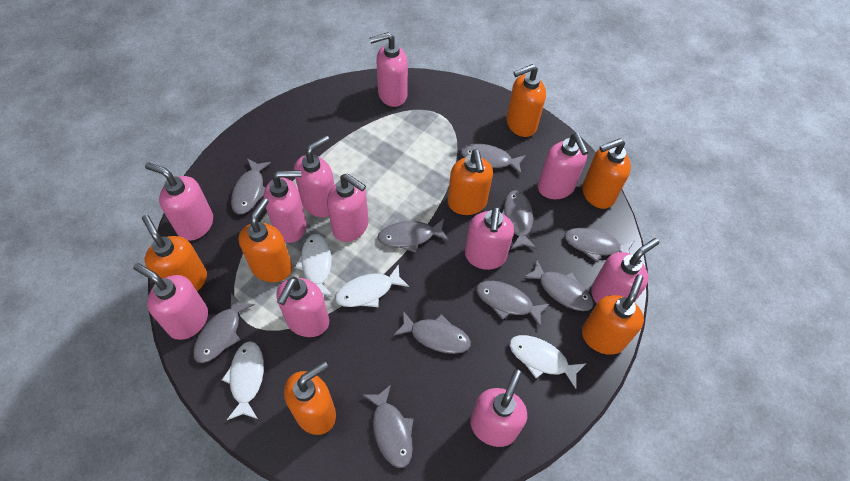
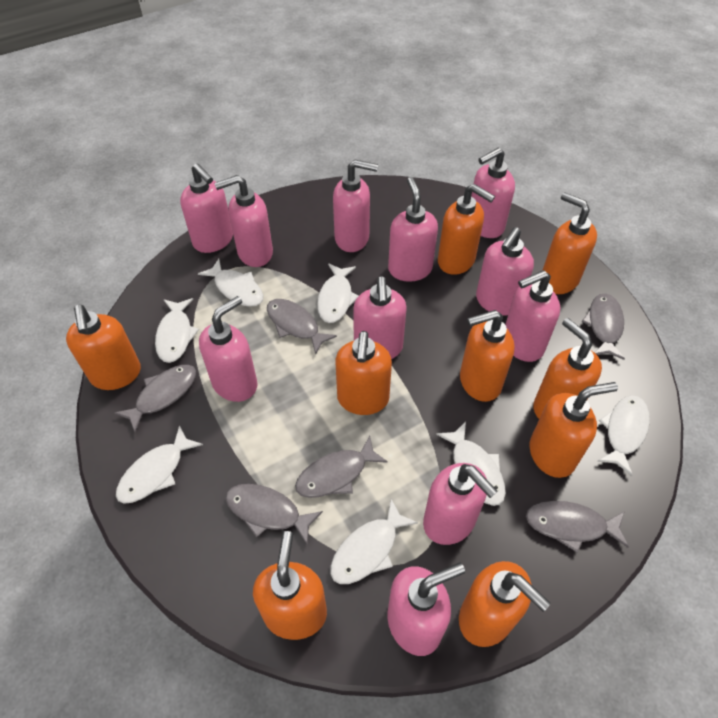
grey fish: 10 -> 6
orange soap dispenser: 7 -> 9
white fish: 4 -> 7

